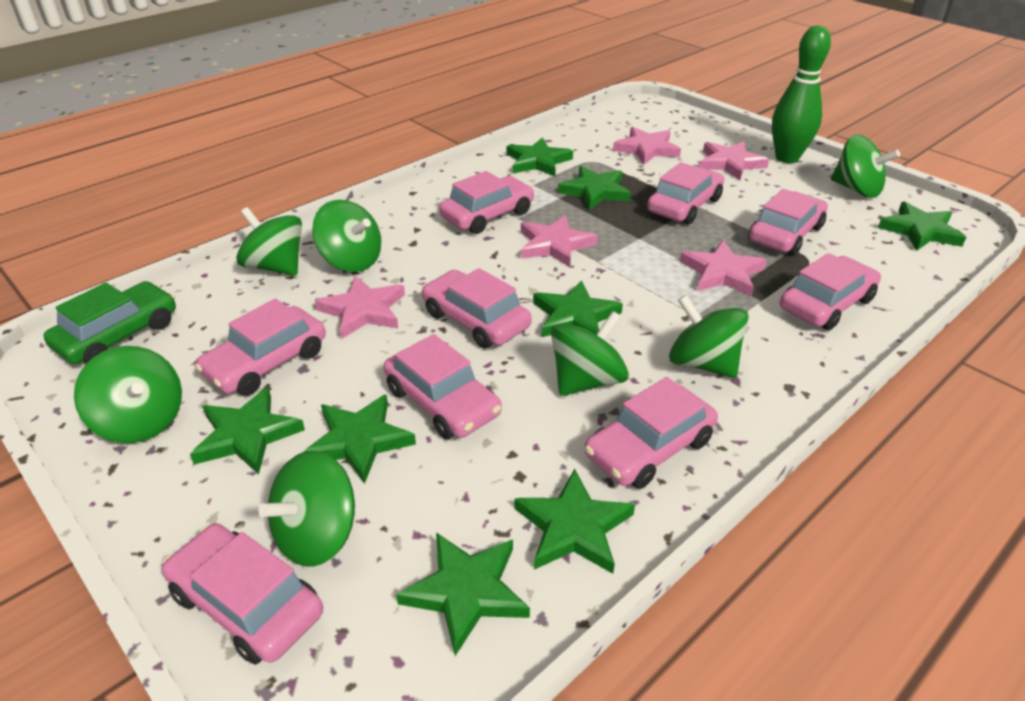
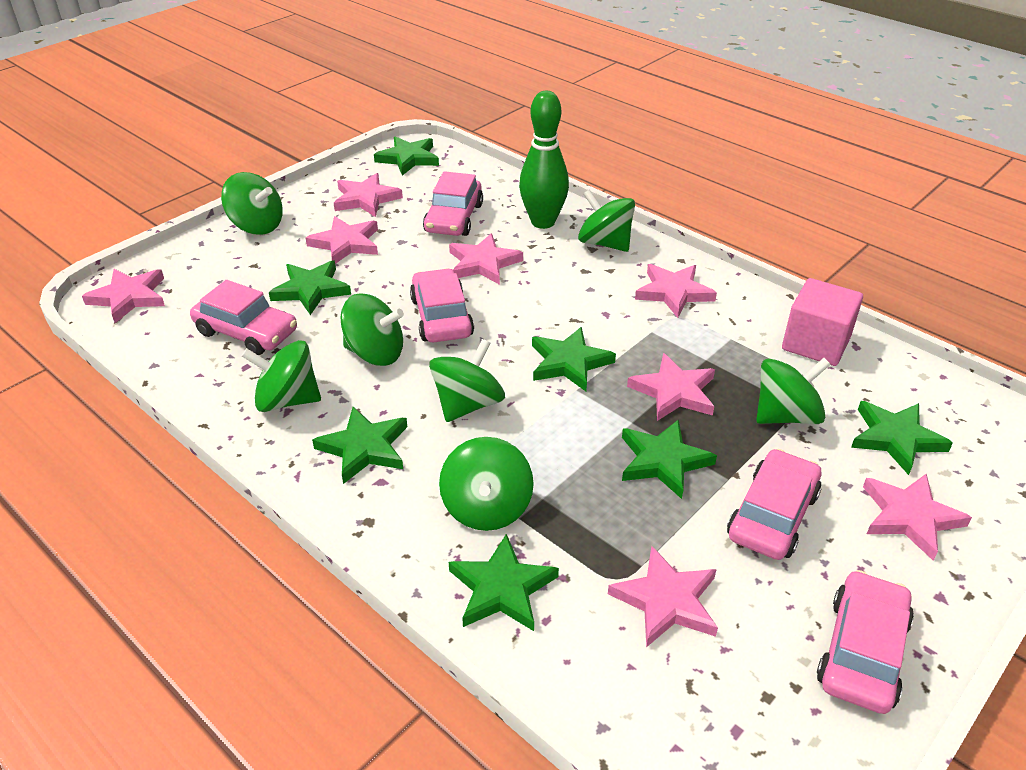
green car: 1 -> 0
green star: 8 -> 7
pink car: 9 -> 5
pink cube: 0 -> 1
pink star: 5 -> 8

